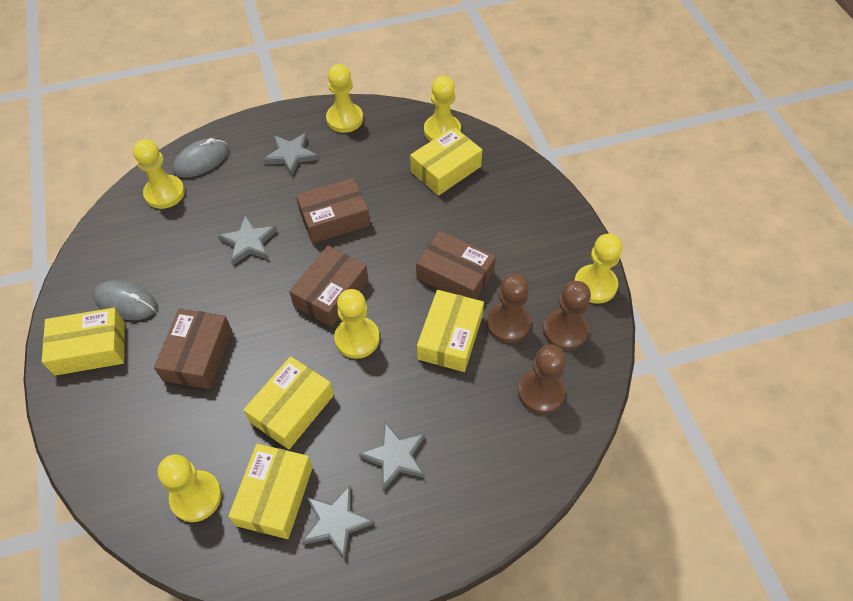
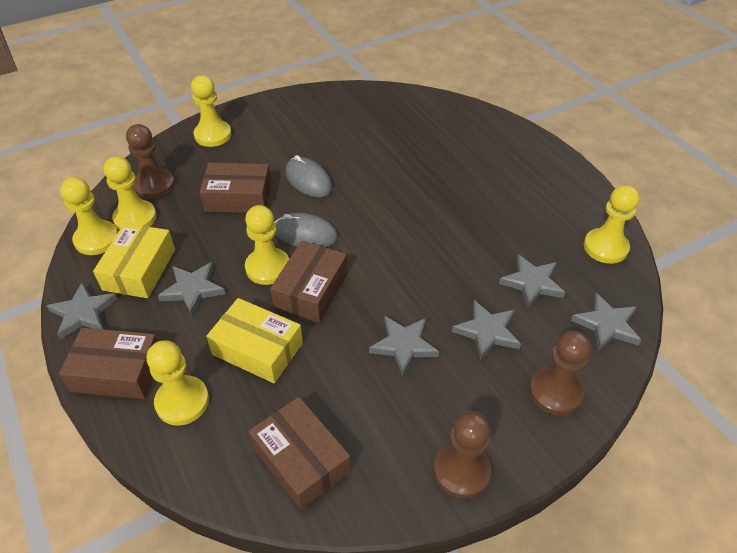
grey star: 4 -> 6
yellow box: 5 -> 2

